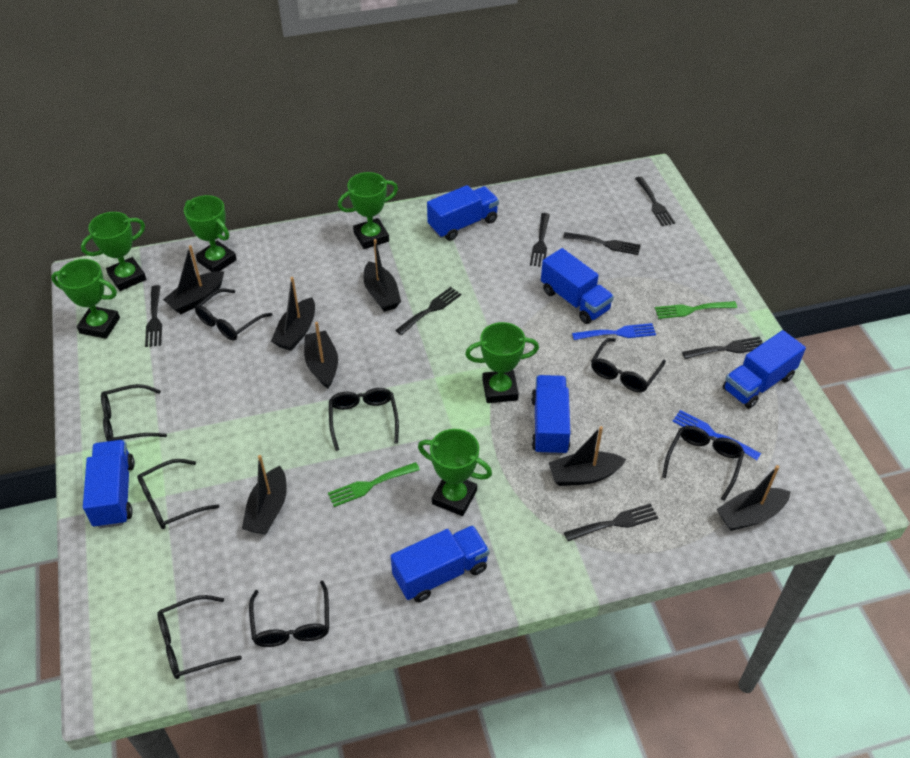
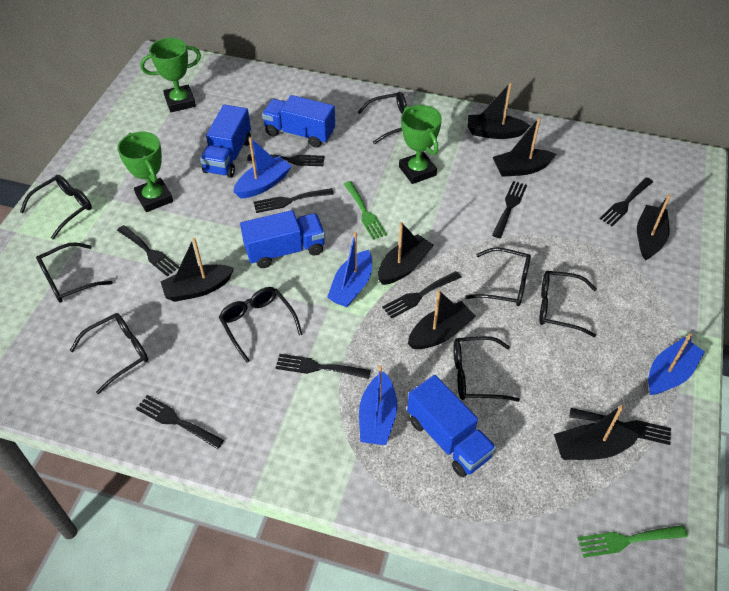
black fork: 7 -> 9
blue boat: 0 -> 4
blue fork: 2 -> 0
blue truck: 6 -> 4
green trophy: 6 -> 3

